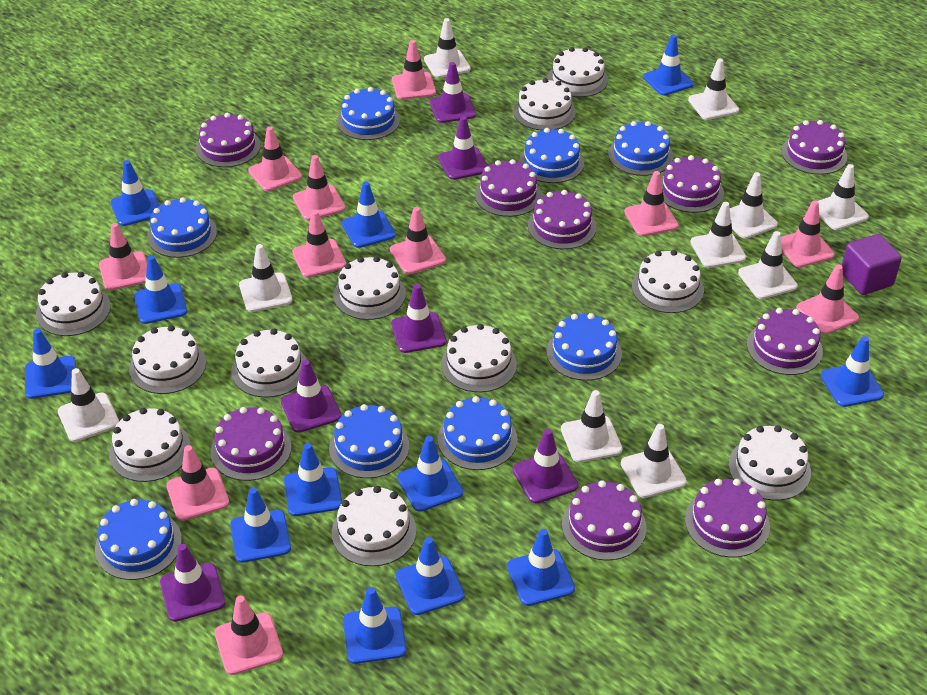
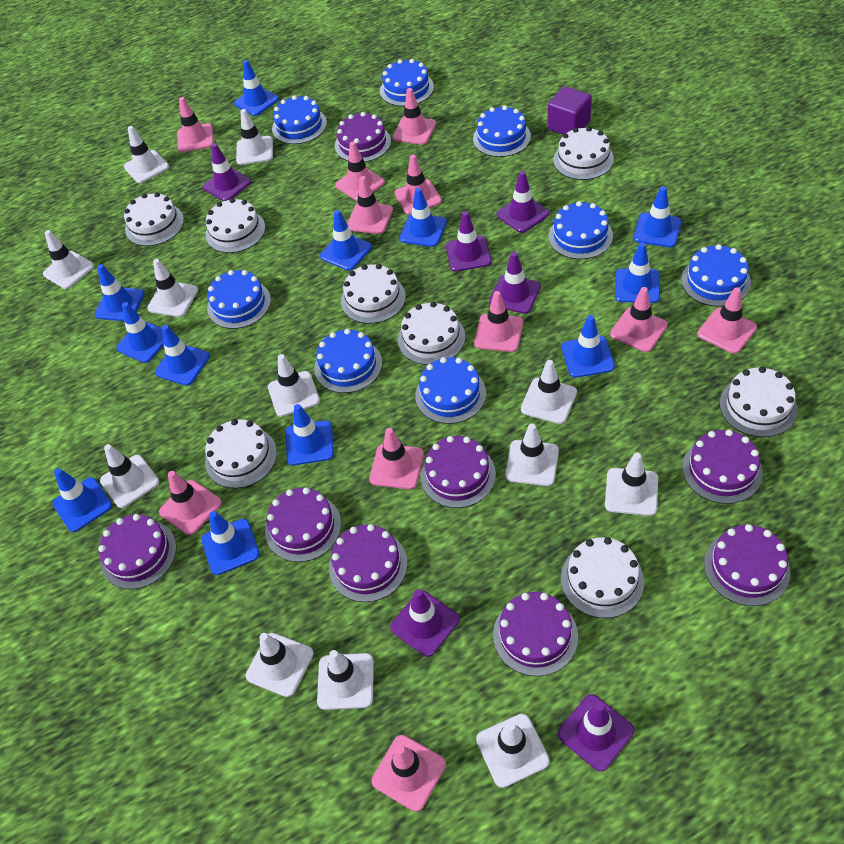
purple cake: 9 -> 8
white cake: 11 -> 8
white traffic cone: 10 -> 12

